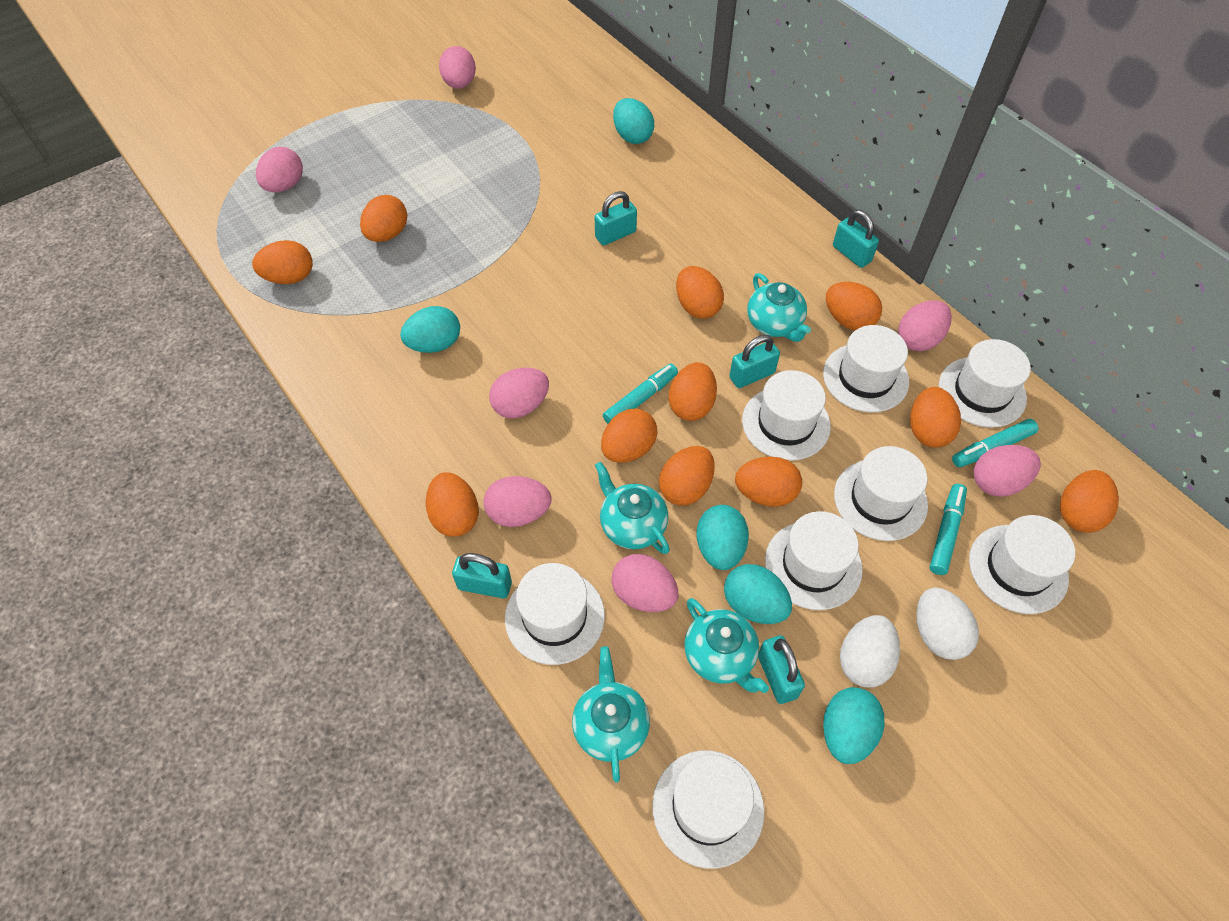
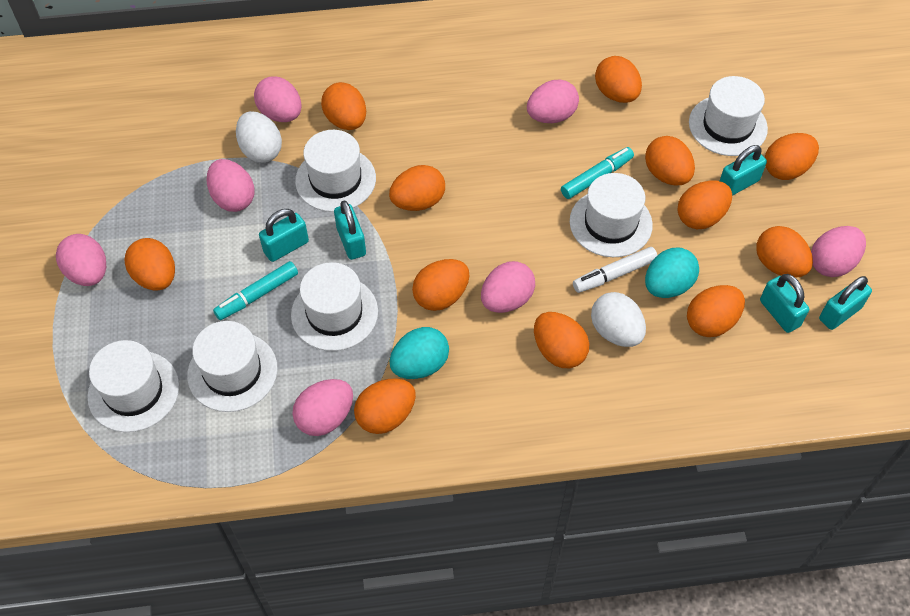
orange egg: 11 -> 12
turquoise egg: 5 -> 2
turquoise marker: 3 -> 2
turquoise teapot: 4 -> 0
white hat: 8 -> 6
white marker: 0 -> 1

